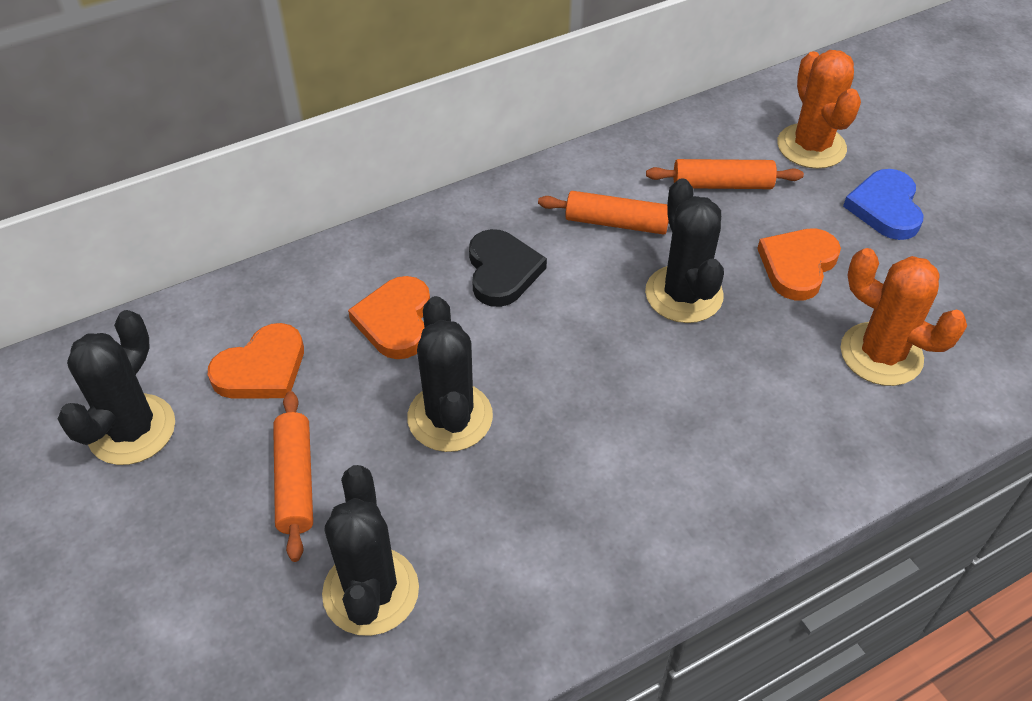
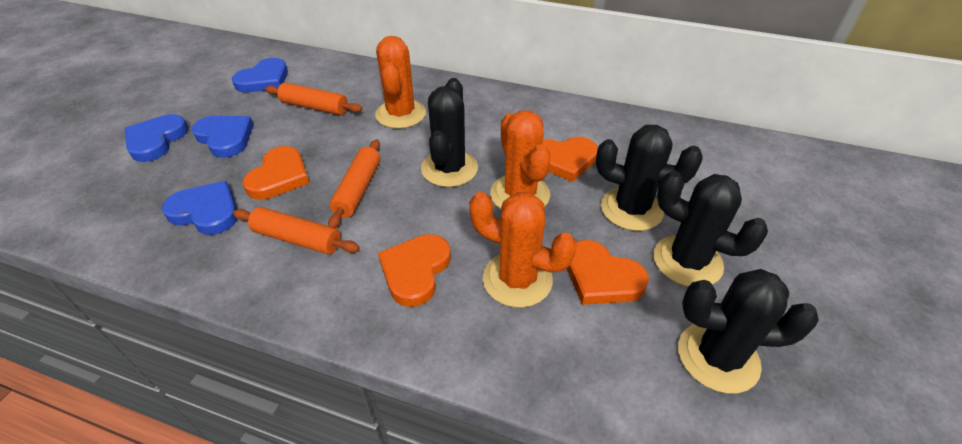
black heart: 1 -> 0
blue heart: 1 -> 4
orange cactus: 2 -> 3
orange heart: 3 -> 4

